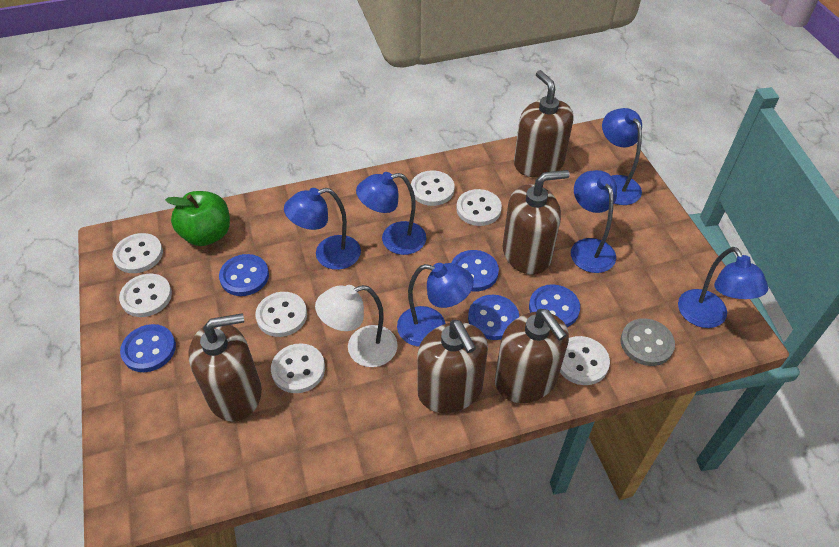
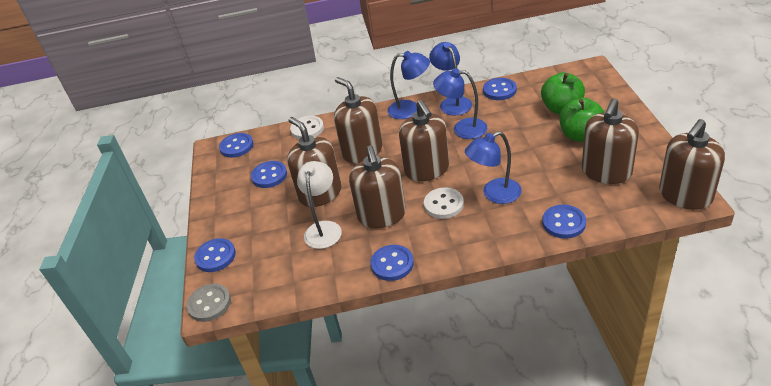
blue button: 5 -> 6
blue lamp: 6 -> 4
brown soap dispenser: 5 -> 6
green apple: 1 -> 2
white button: 7 -> 2

